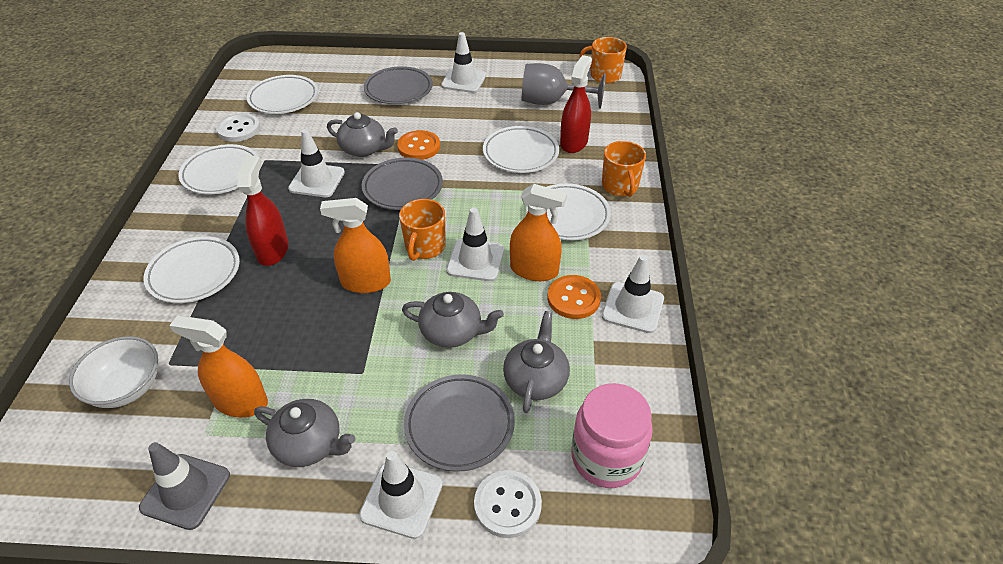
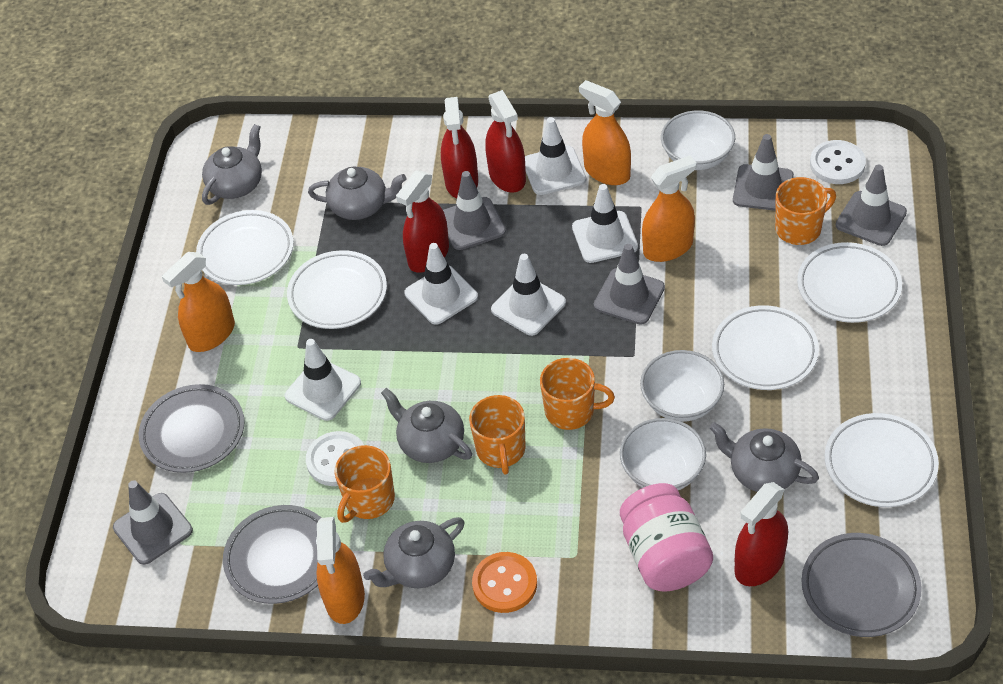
grey goblet: 1 -> 0
grey teapot: 4 -> 5
grey traffic cone: 1 -> 5
orange button: 2 -> 1
orange mug: 3 -> 4
orange spray bottle: 3 -> 4
red spray bottle: 2 -> 4
white bowl: 1 -> 3

